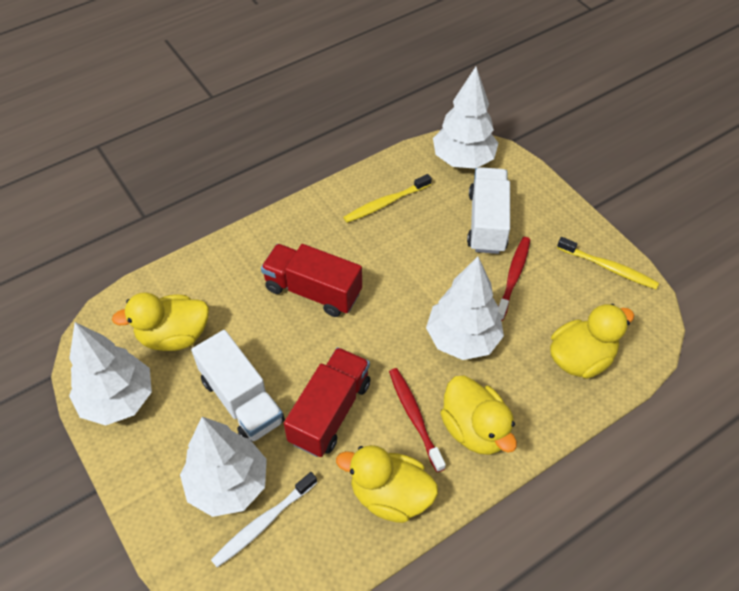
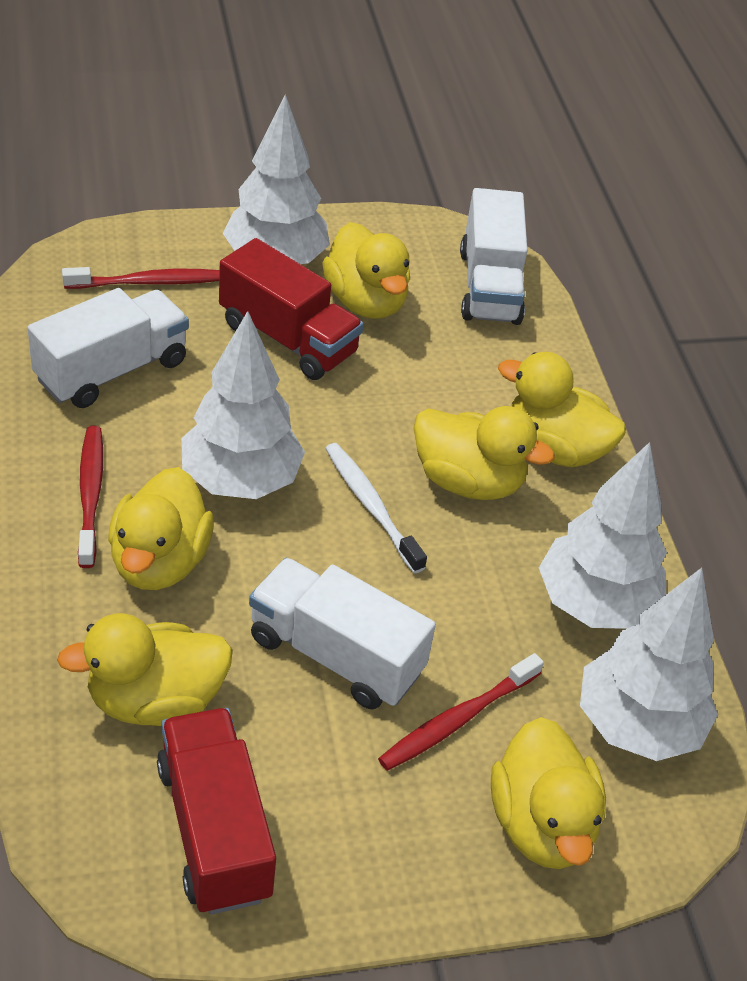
red toothbrush: 2 -> 3
white truck: 2 -> 3
yellow duck: 4 -> 6
yellow toothbrush: 2 -> 0

